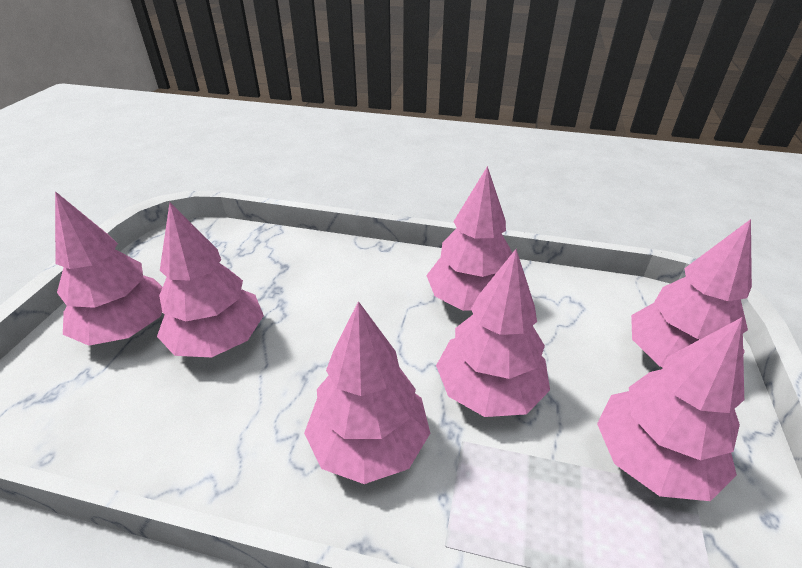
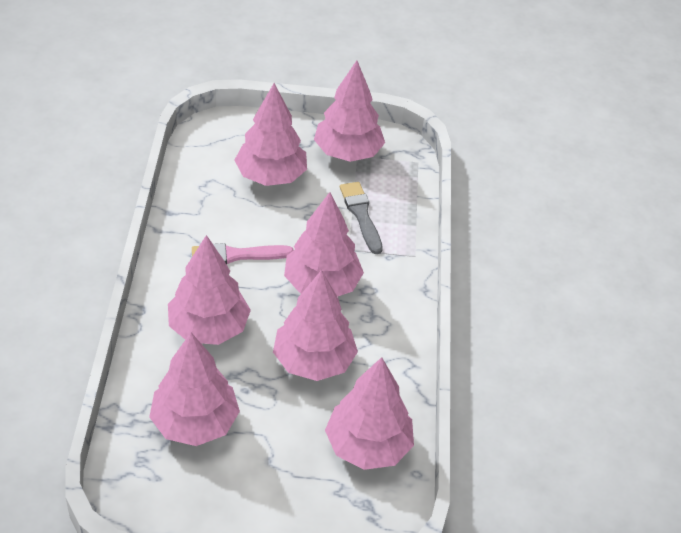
grey brush: 0 -> 1
pink brush: 0 -> 1

